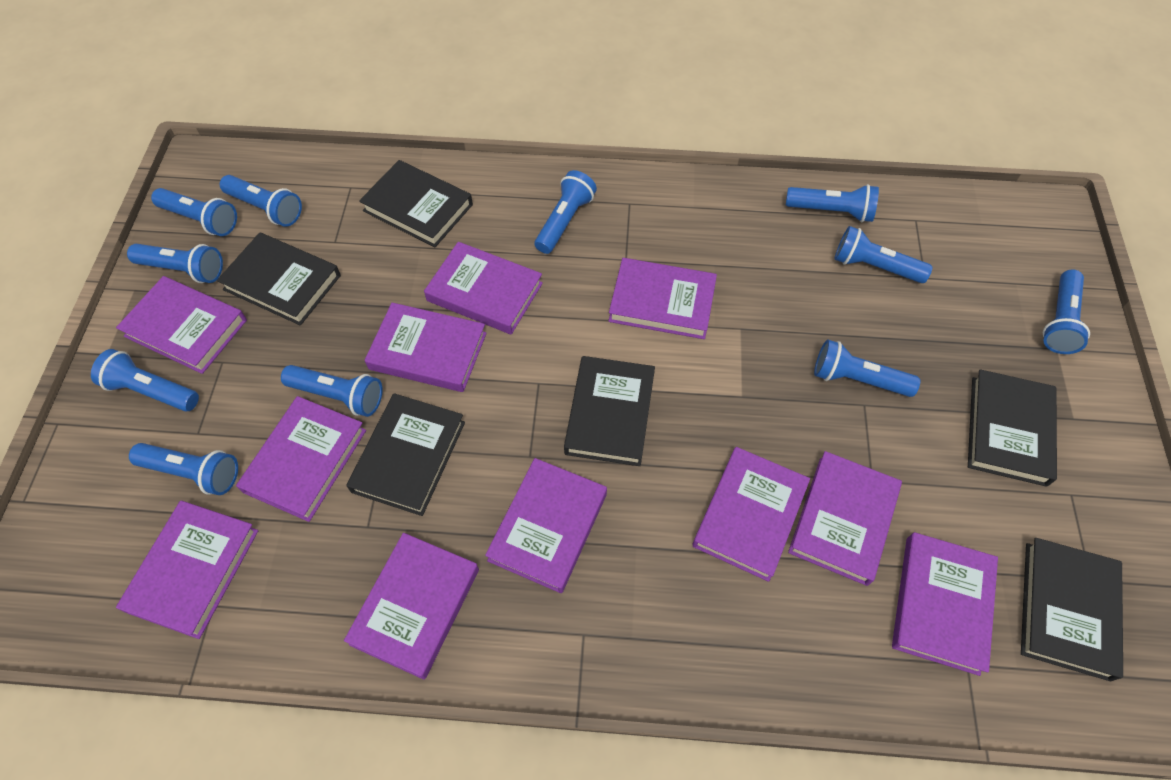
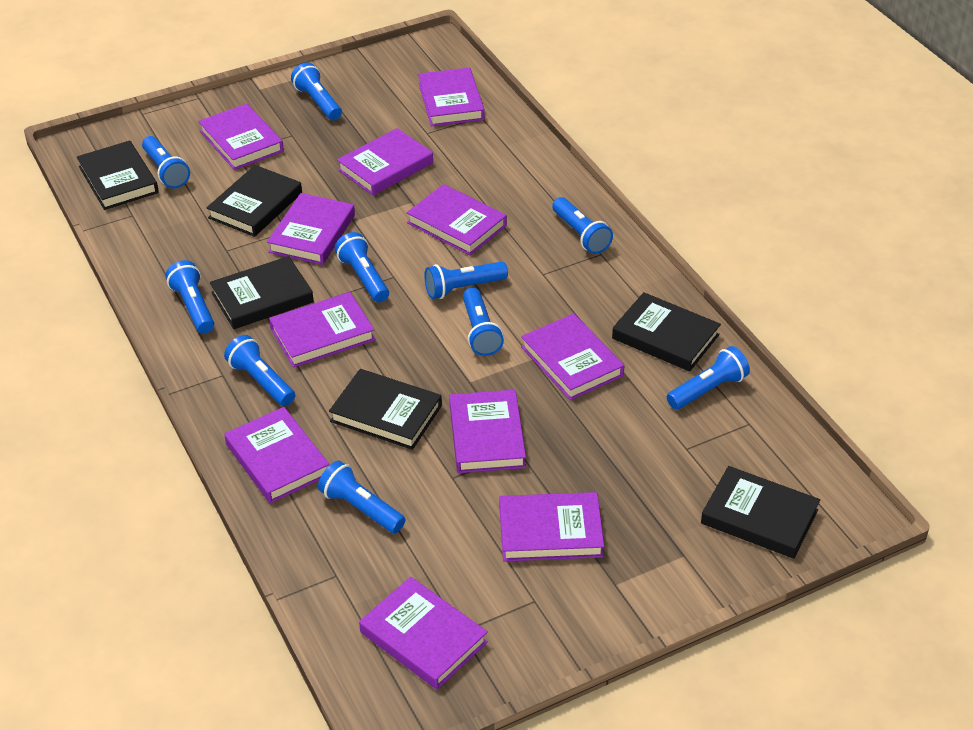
blue flashlight: 11 -> 10

